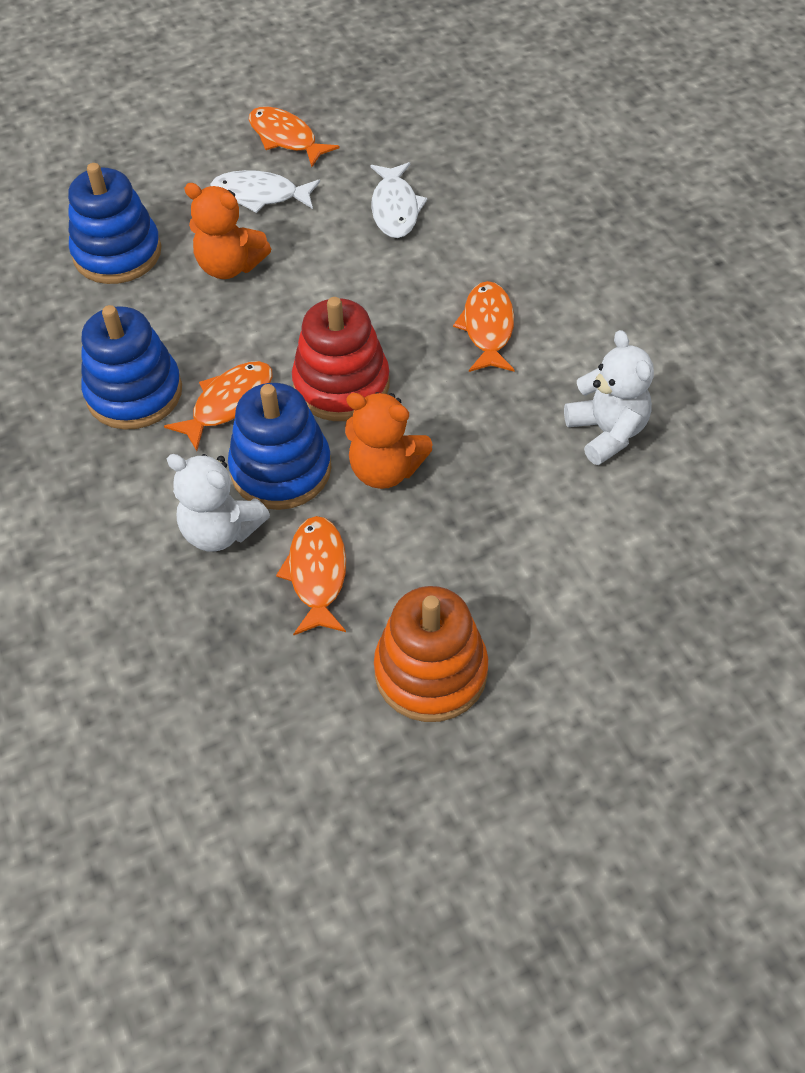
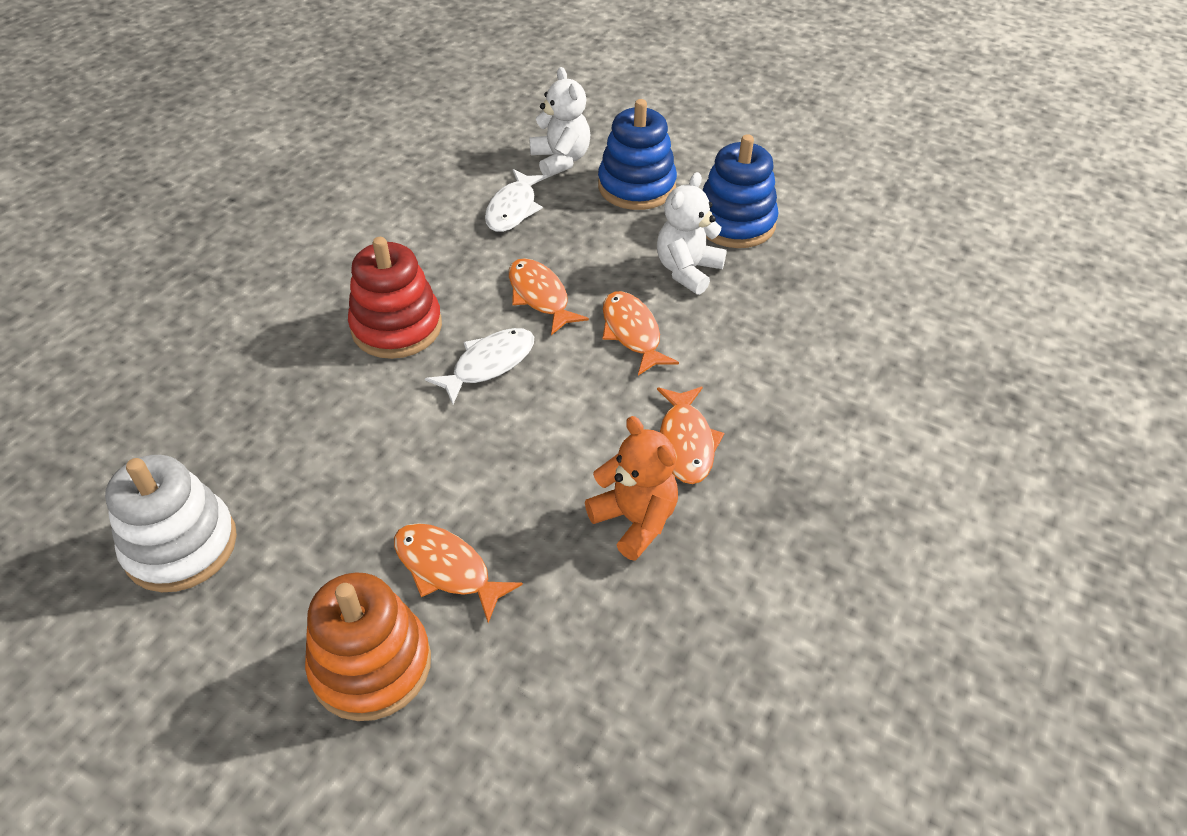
blue stacking toy: 3 -> 2
orange teddy bear: 2 -> 1
white stacking toy: 0 -> 1

